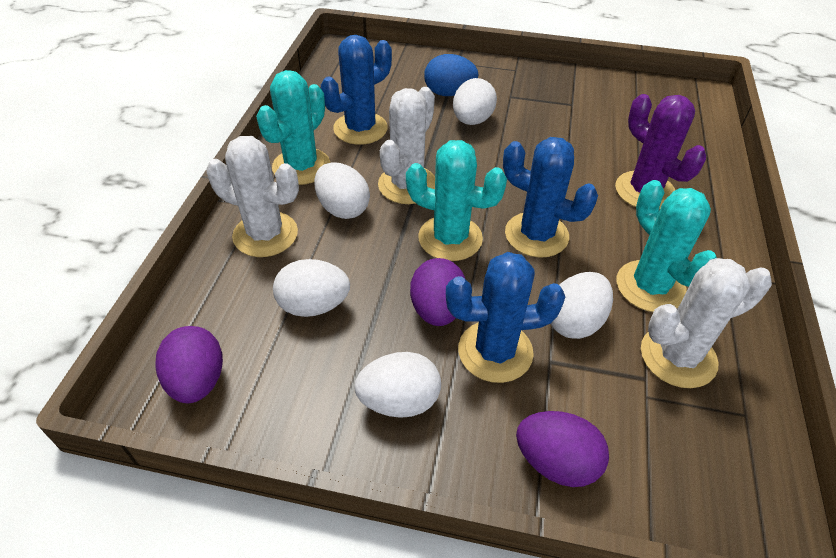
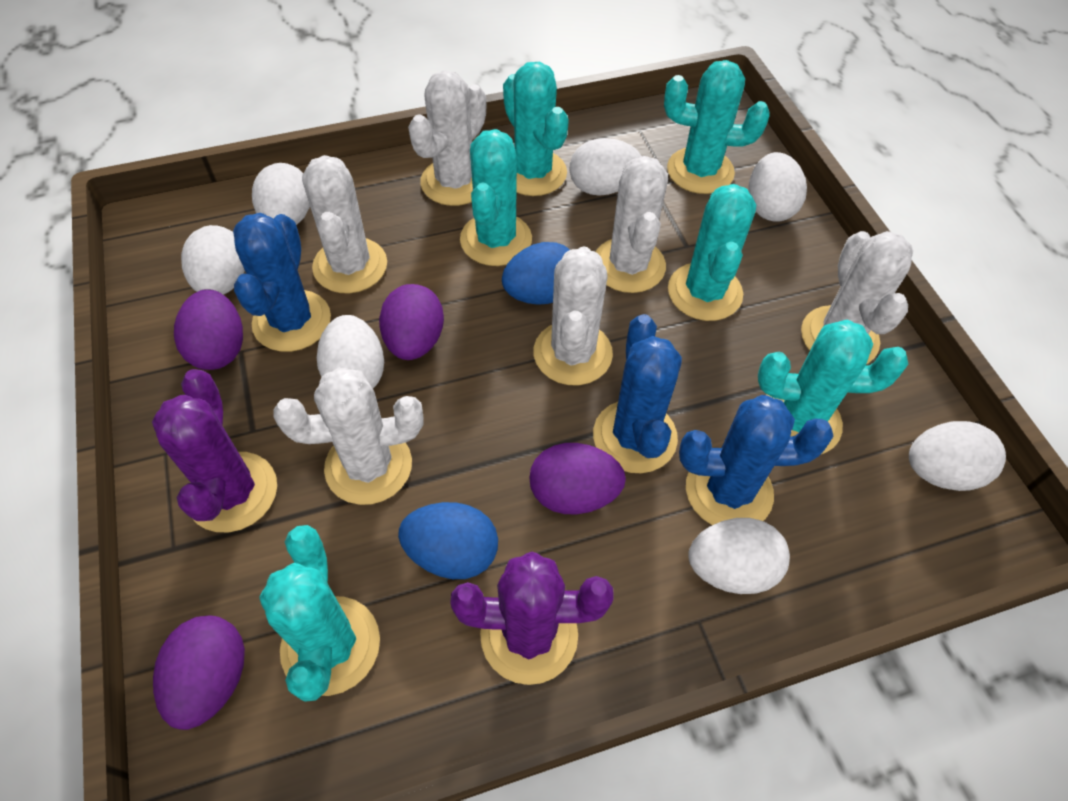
blue egg: 1 -> 2
purple cactus: 1 -> 2
purple egg: 3 -> 4
turquoise cactus: 3 -> 6
white cactus: 3 -> 6
white egg: 5 -> 7

